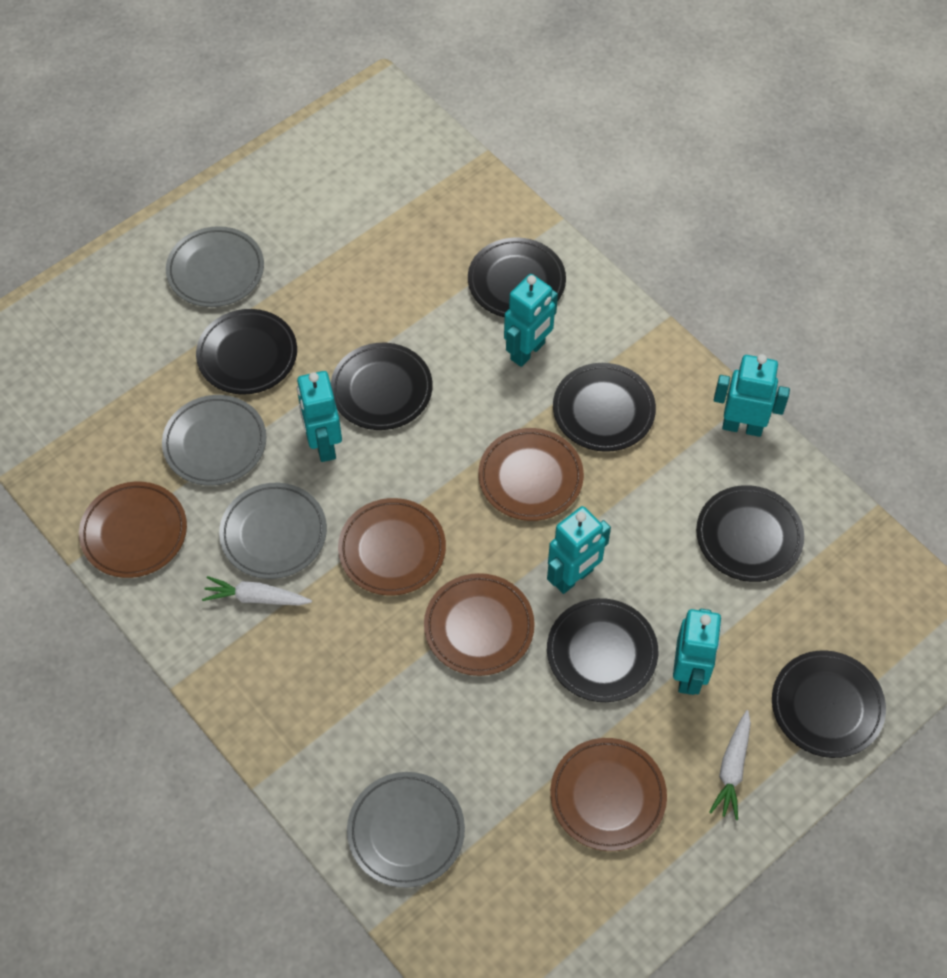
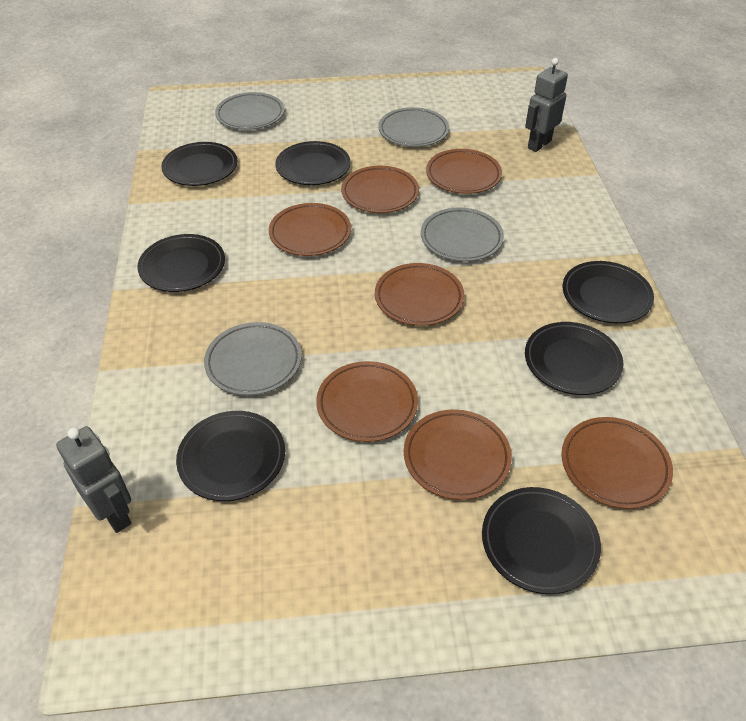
brown plate: 5 -> 7
grey robot: 0 -> 2
turquoise robot: 5 -> 0
white carrot: 2 -> 0

